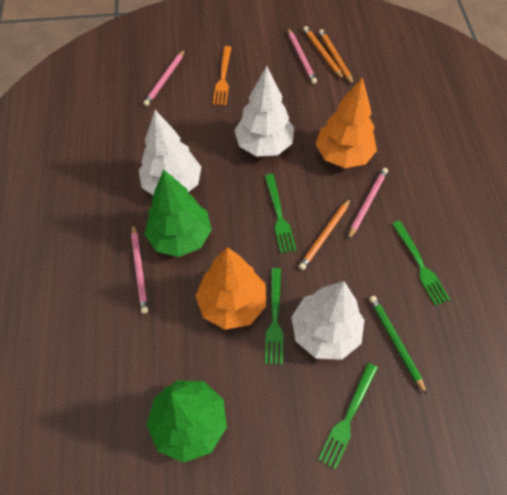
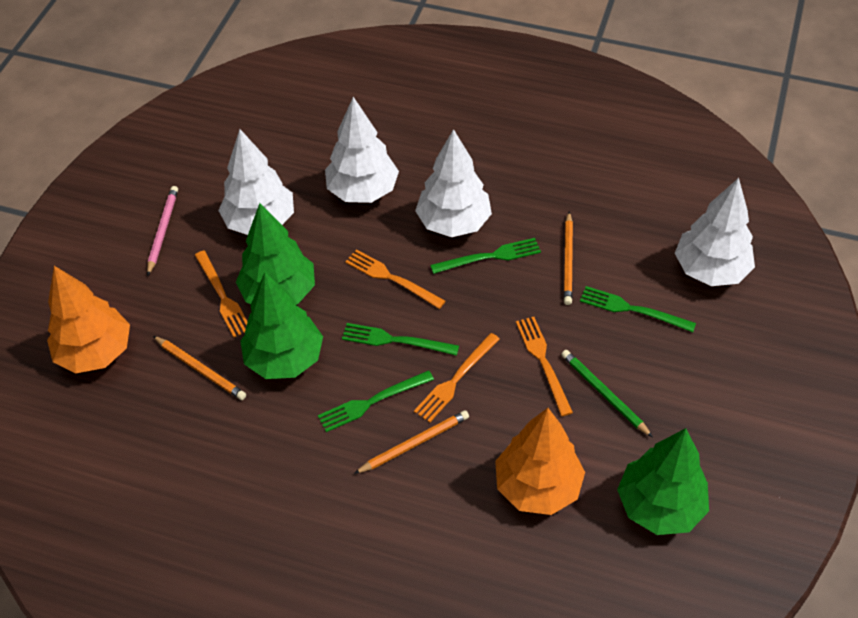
green tree: 2 -> 3
orange fork: 1 -> 4
pink pencil: 4 -> 1
white tree: 3 -> 4

